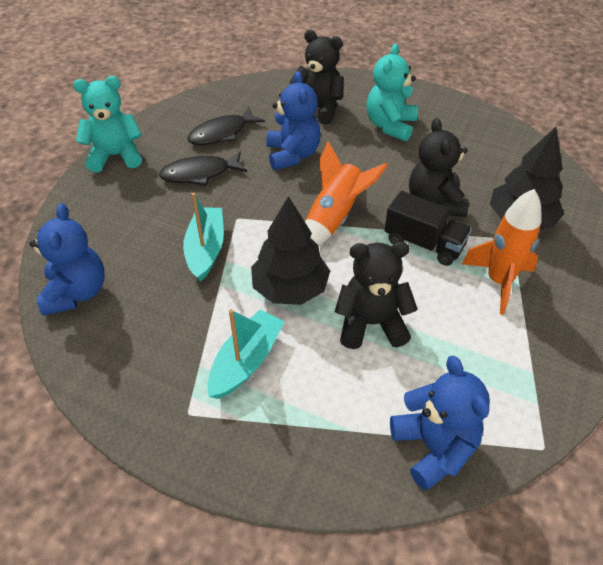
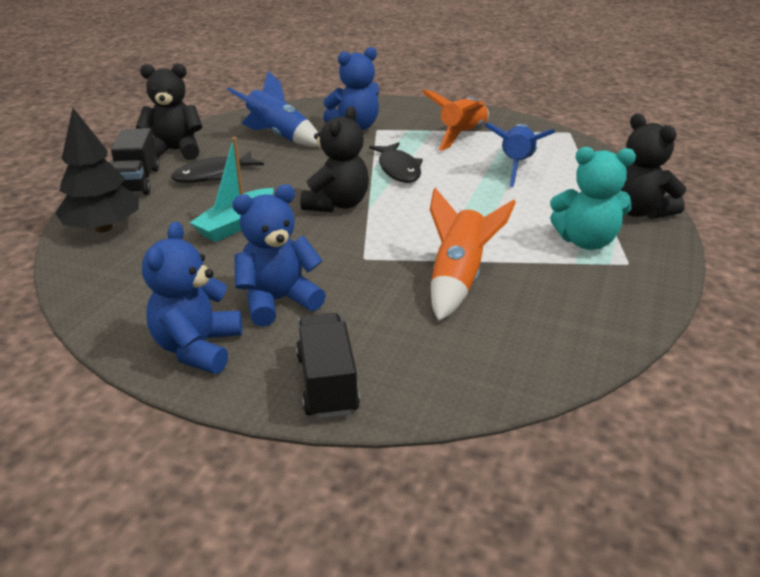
black tree: 2 -> 1
black truck: 1 -> 2
blue rocket: 0 -> 2
turquoise boat: 2 -> 1
turquoise teddy bear: 2 -> 1

